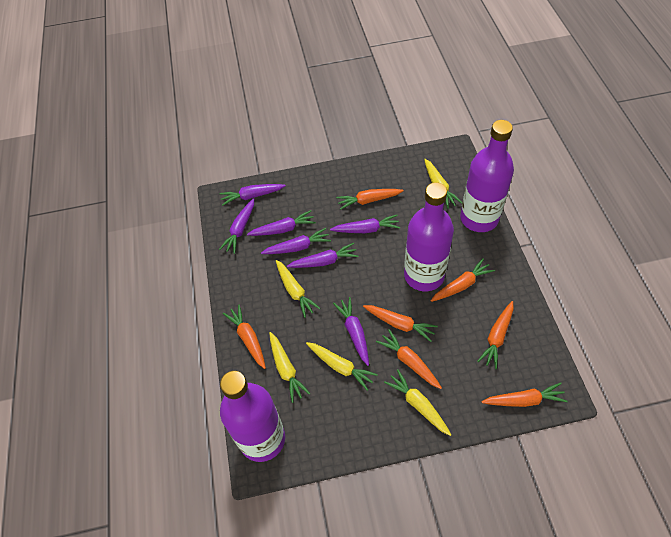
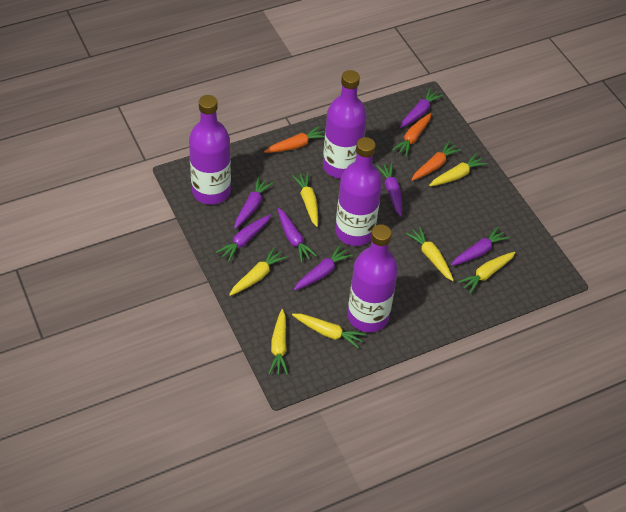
orange carrot: 7 -> 3
purple bottle: 3 -> 4
yellow carrot: 5 -> 7

